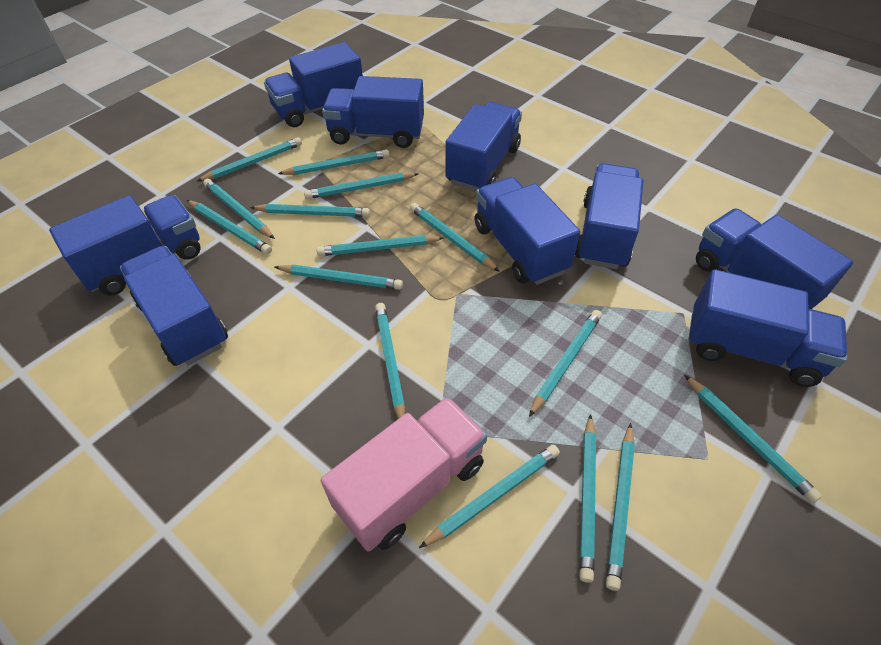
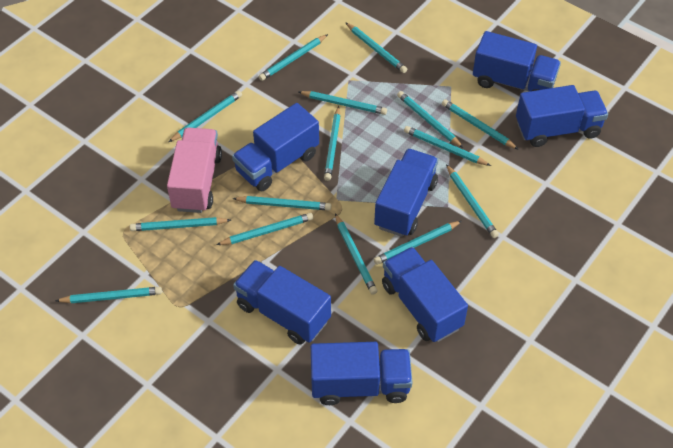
blue truck: 9 -> 7

